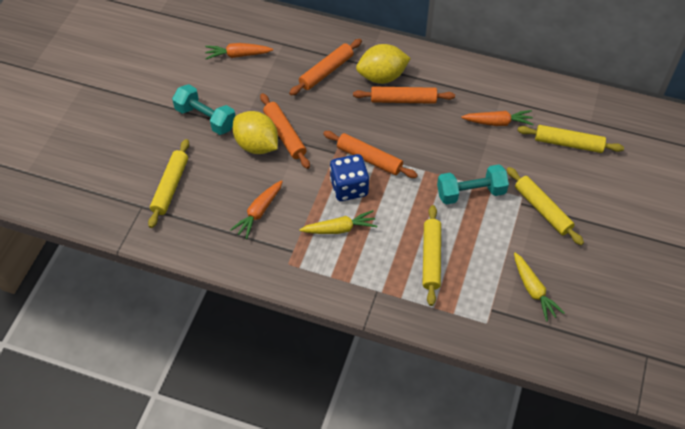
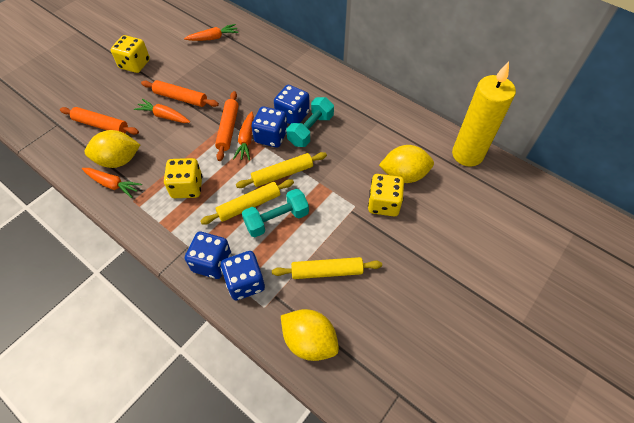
blue dice: 1 -> 4
orange carrot: 3 -> 4
orange rolling pin: 4 -> 3
yellow candle: 0 -> 1
yellow carrot: 2 -> 0
yellow dice: 0 -> 3
yellow lemon: 2 -> 3
yellow rolling pin: 4 -> 3

